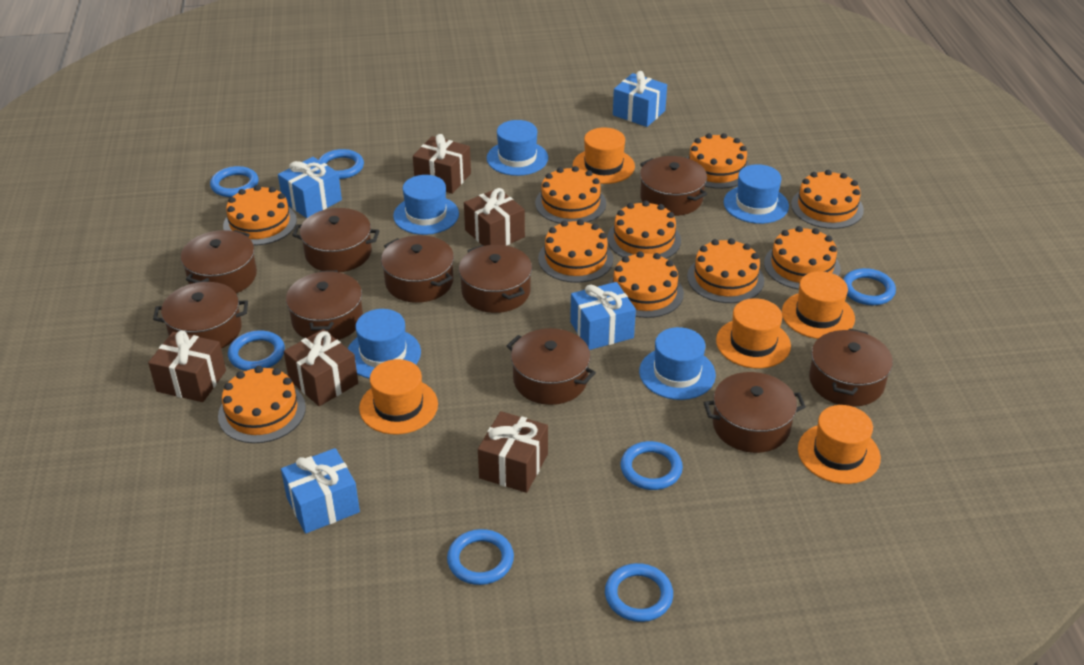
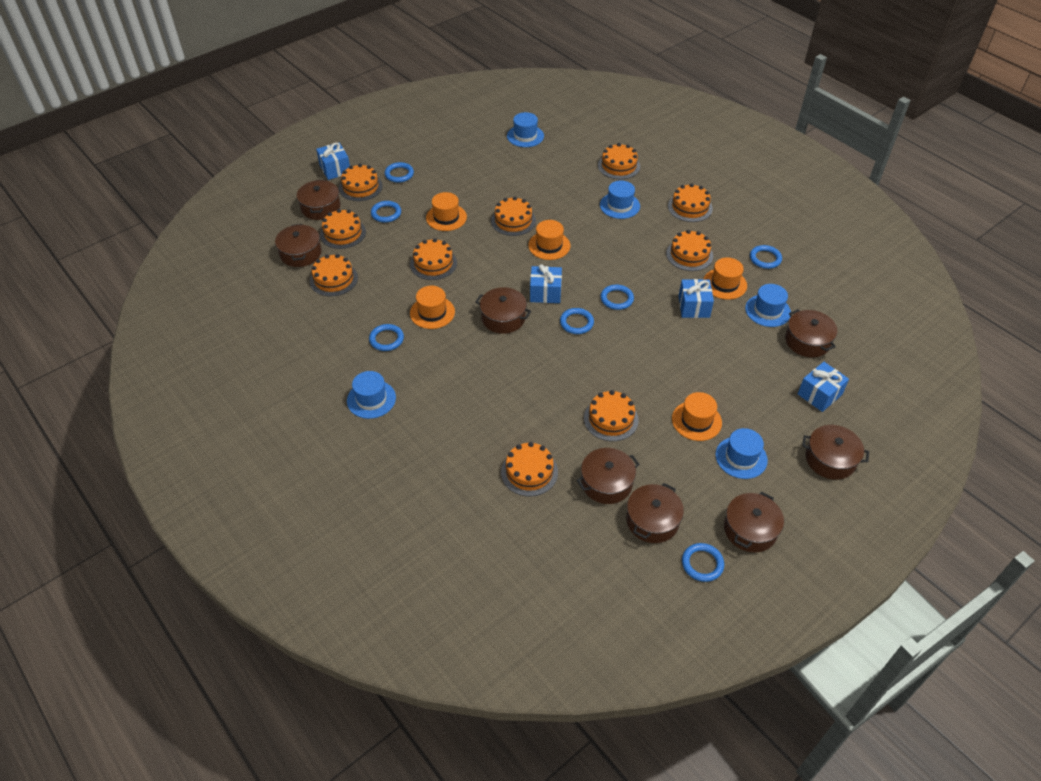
brown gift: 5 -> 0
brown pot: 10 -> 8

